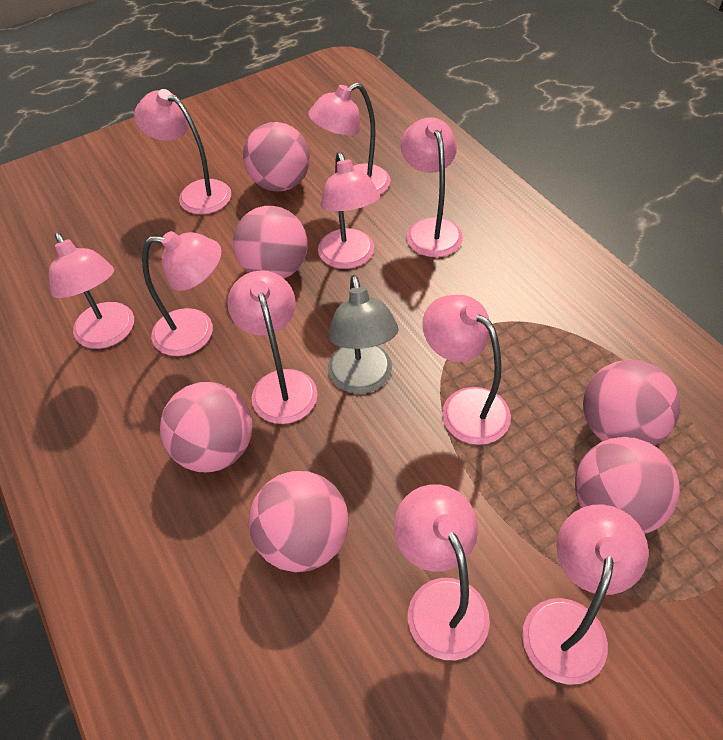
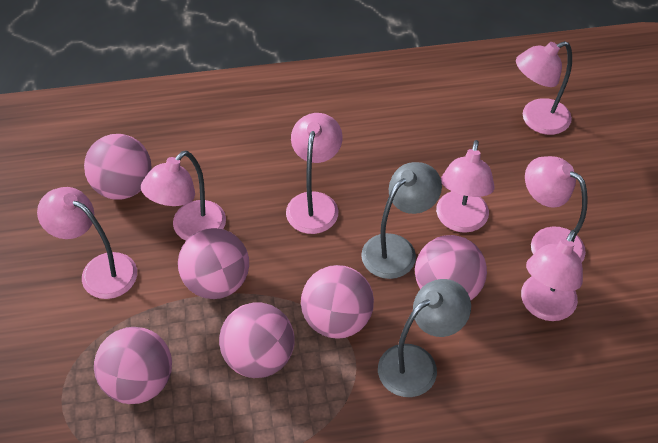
grey lamp: 1 -> 2
pink lamp: 10 -> 7

